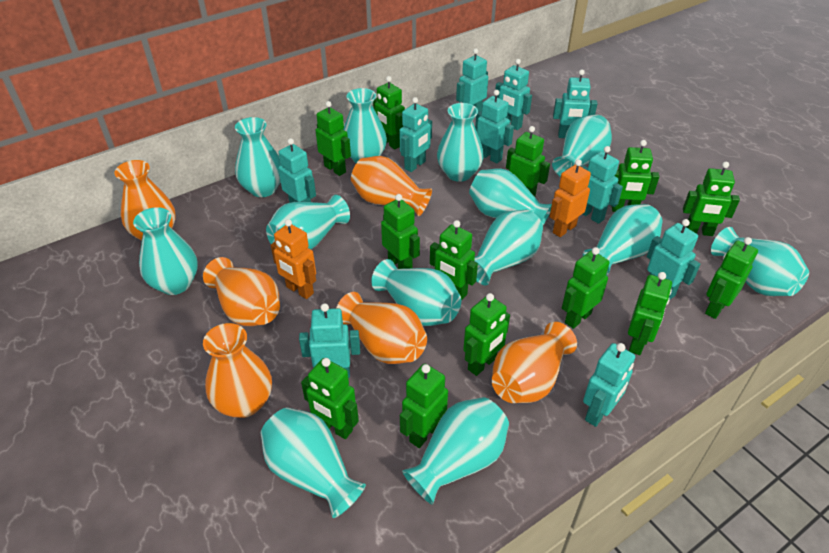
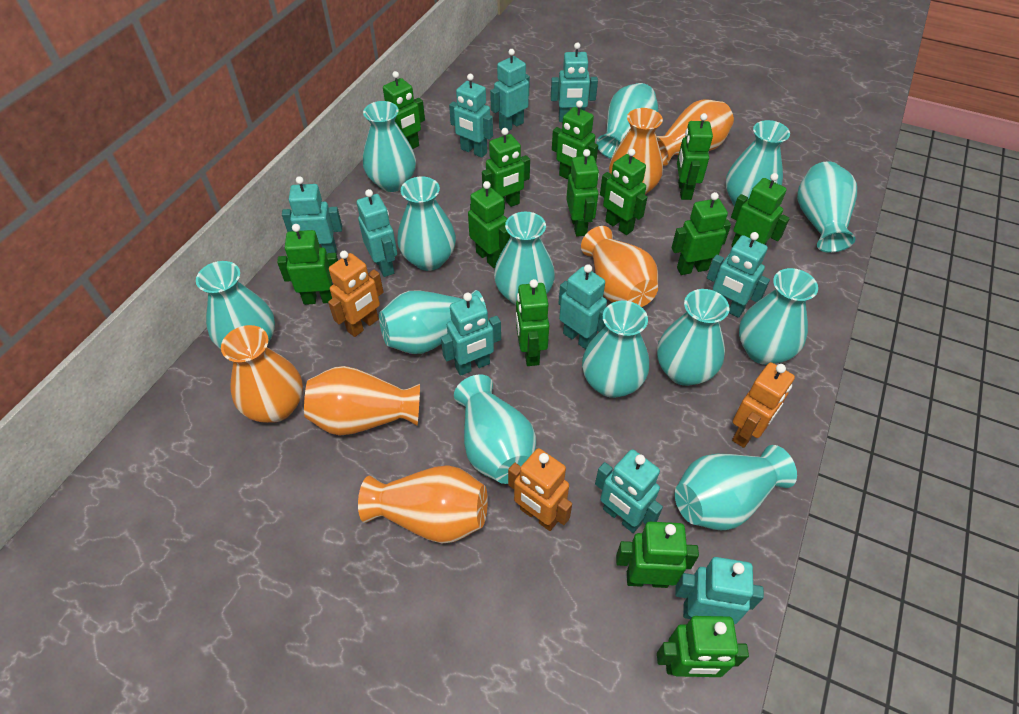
orange robot: 2 -> 3

